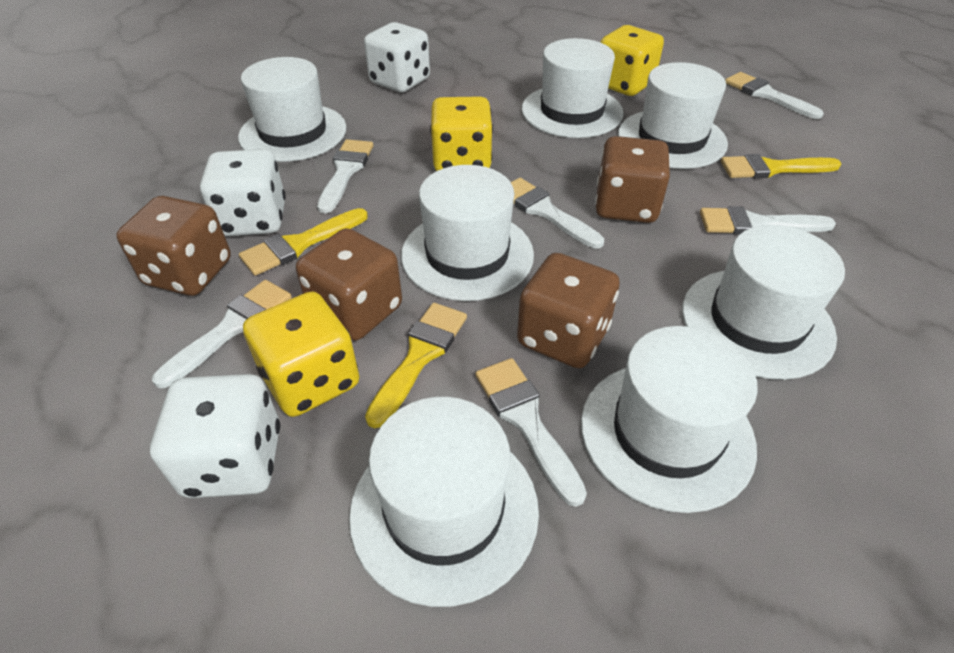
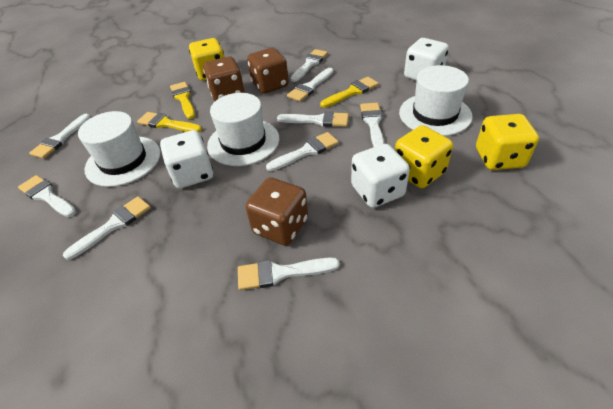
brown dice: 4 -> 3
white brush: 6 -> 9
white hat: 7 -> 3

